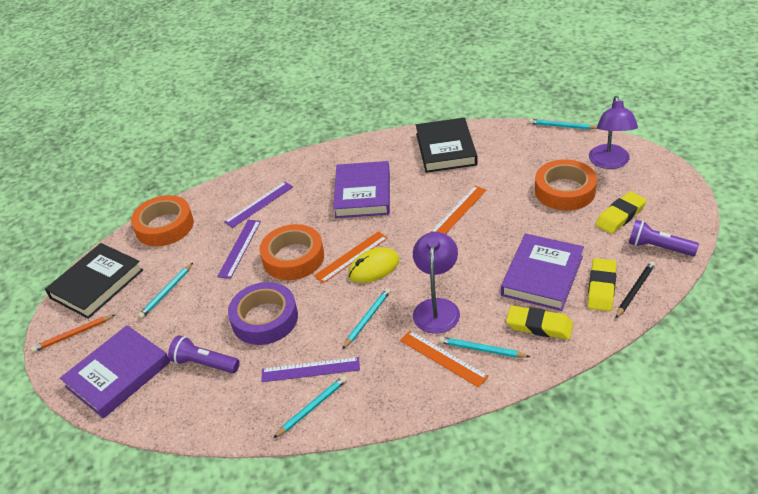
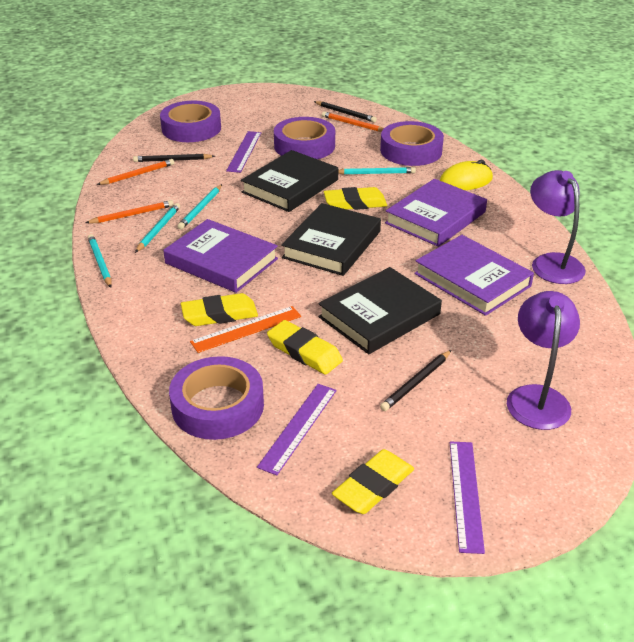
black book: 2 -> 3
black pencil: 1 -> 3
orange pencil: 1 -> 3
orange ruler: 3 -> 1
orange tape: 3 -> 0
purple flashlight: 2 -> 0
purple tape: 1 -> 4
turquoise pencil: 5 -> 4
yellow eraser: 3 -> 4

